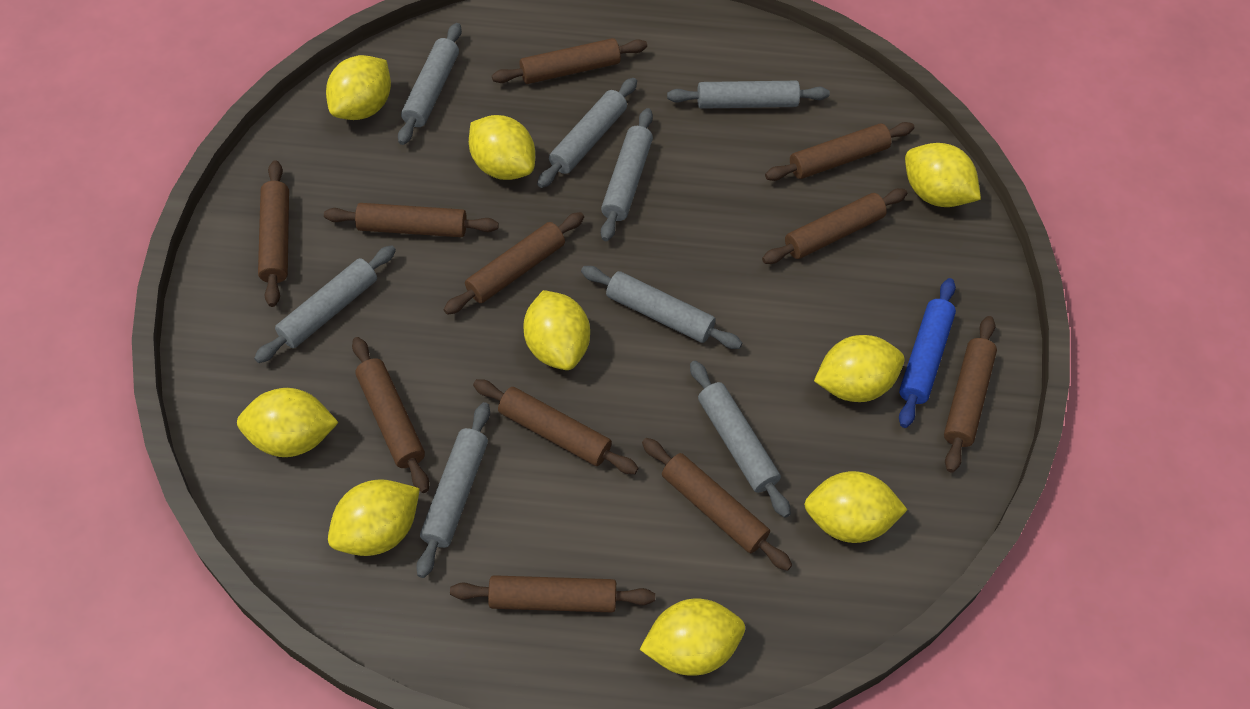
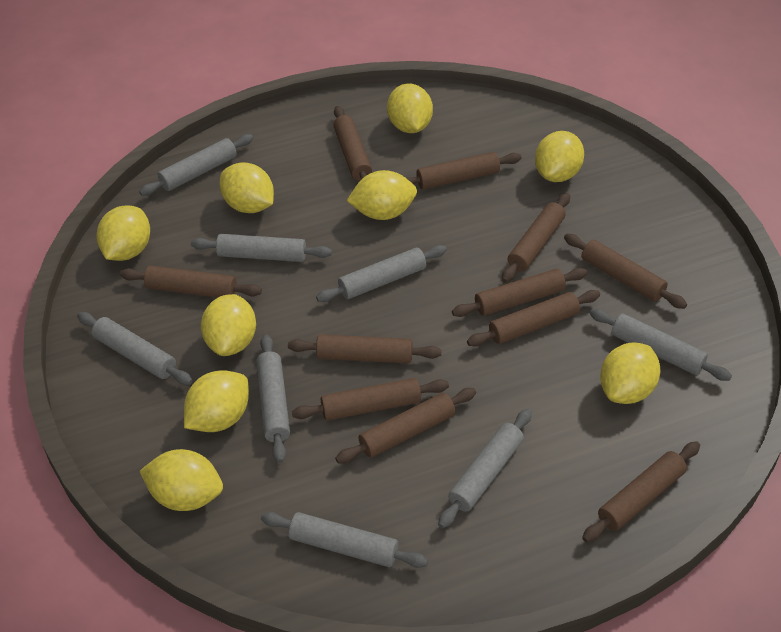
blue rolling pin: 1 -> 0

